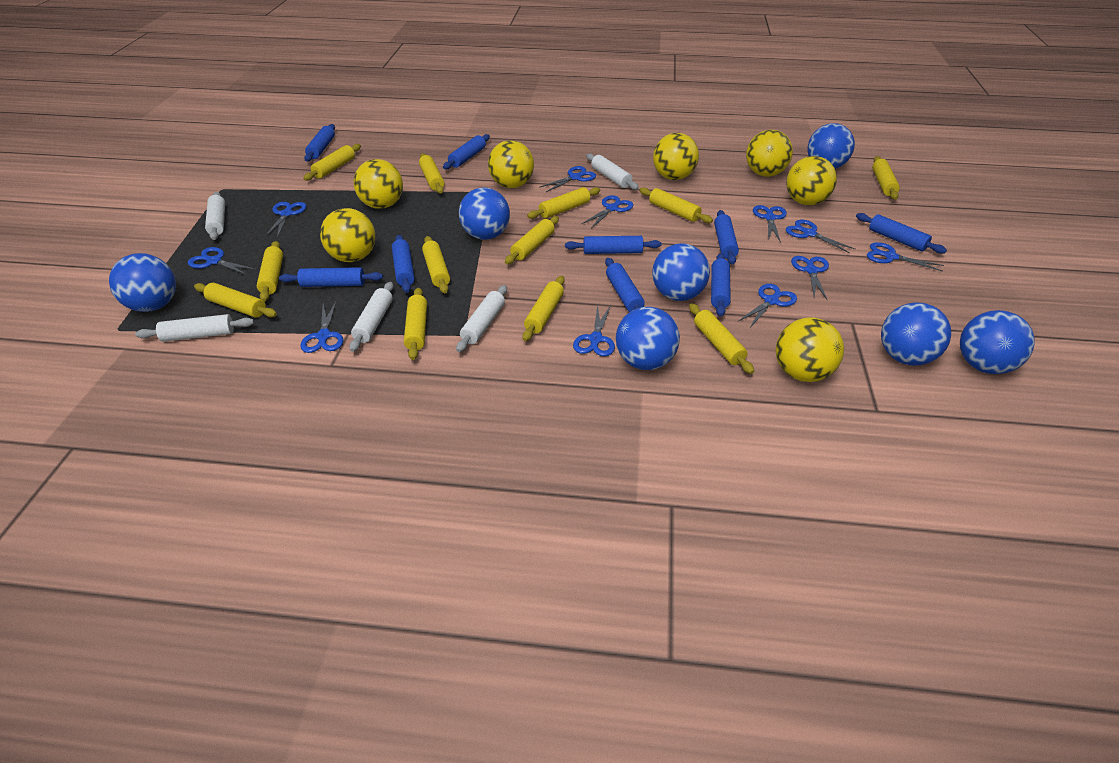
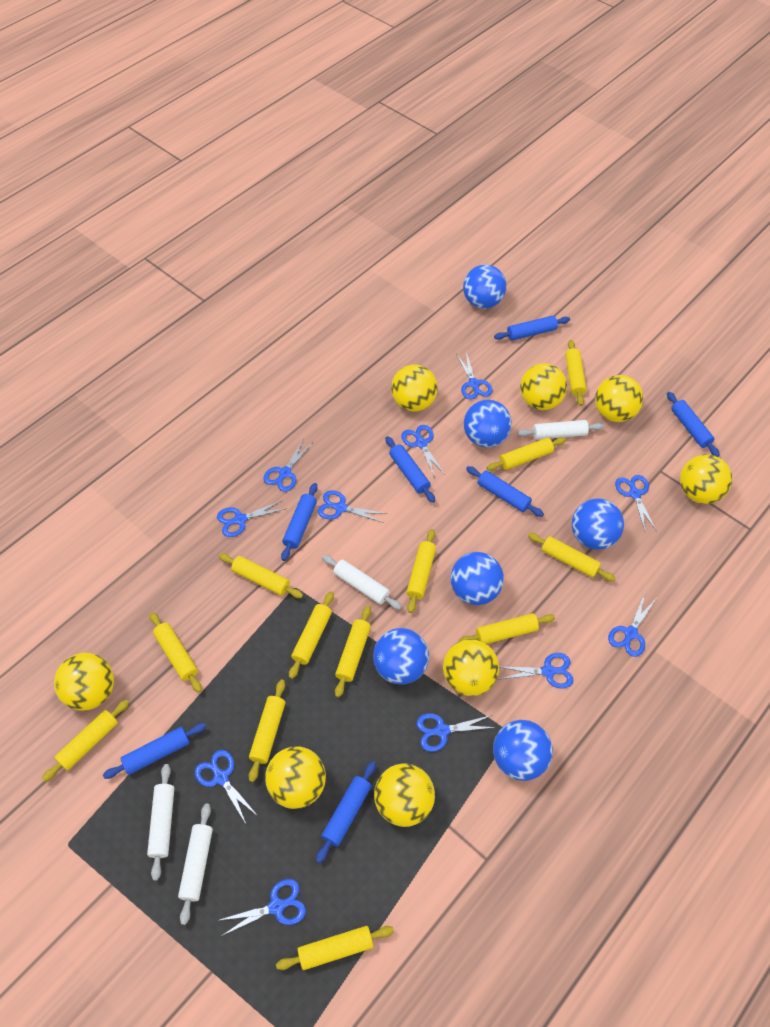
blue ball: 7 -> 6
blue rolling pin: 9 -> 7
white rolling pin: 5 -> 4
yellow ball: 7 -> 8

